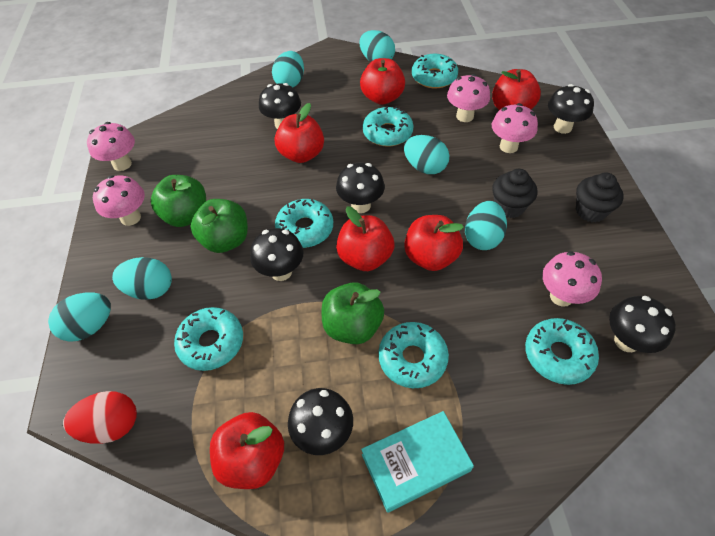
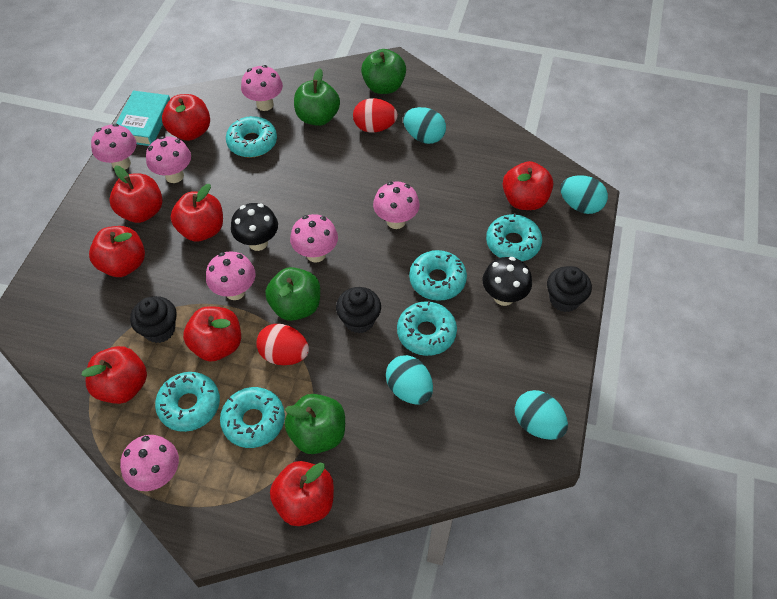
black cupcake: 2 -> 3
black mushroom: 6 -> 2
green apple: 3 -> 4
pink mushroom: 5 -> 7
red apple: 6 -> 8
red egg: 1 -> 2
turquoise egg: 6 -> 4

